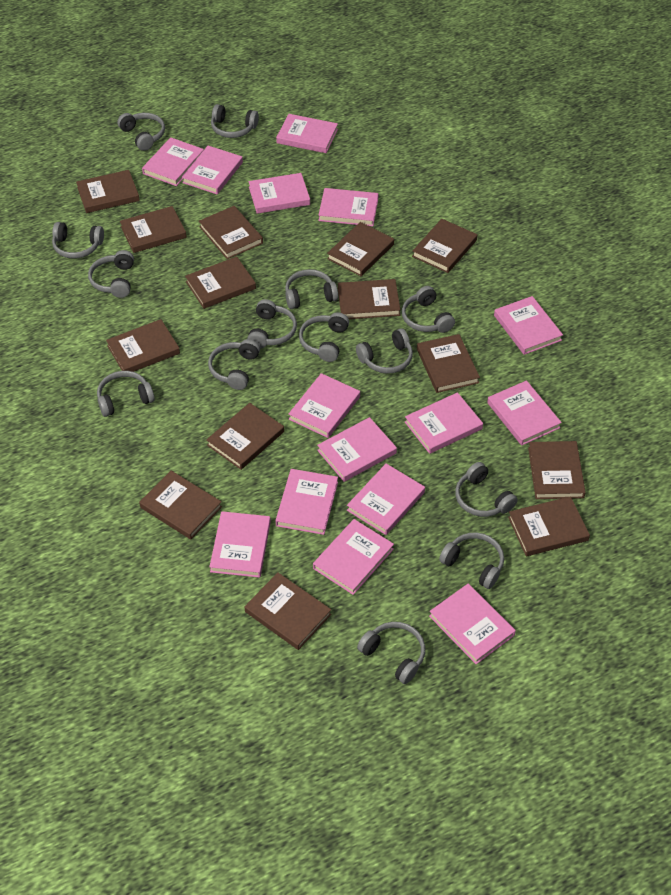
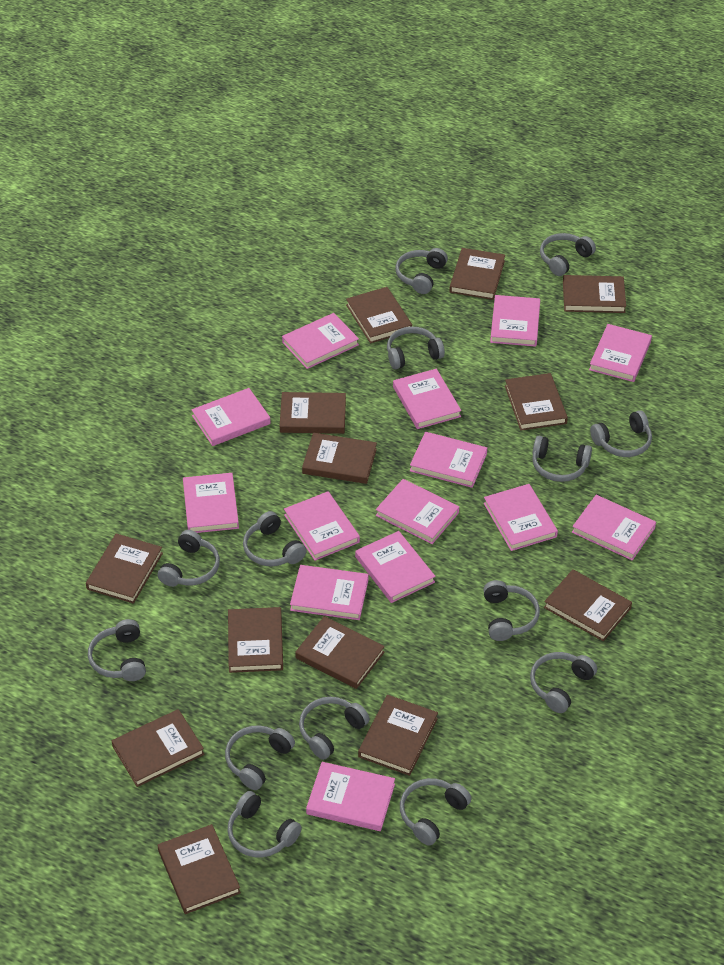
brown book: 14 -> 13
pink book: 15 -> 14

